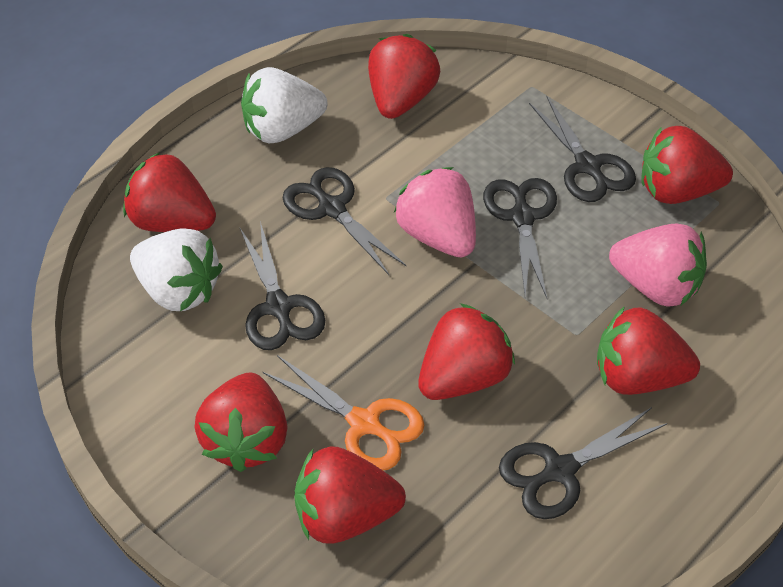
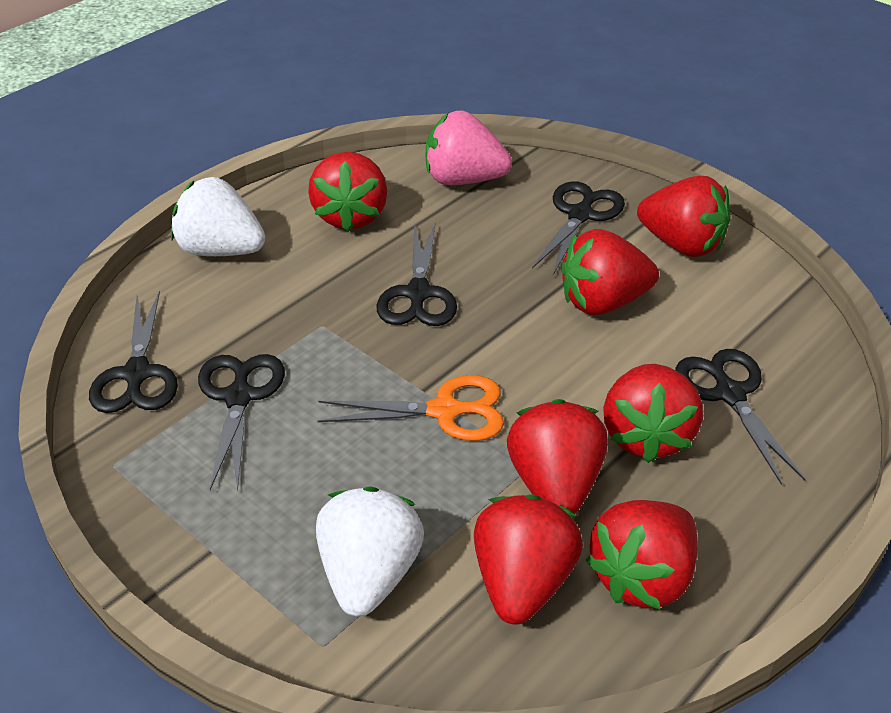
pink strawberry: 2 -> 1

